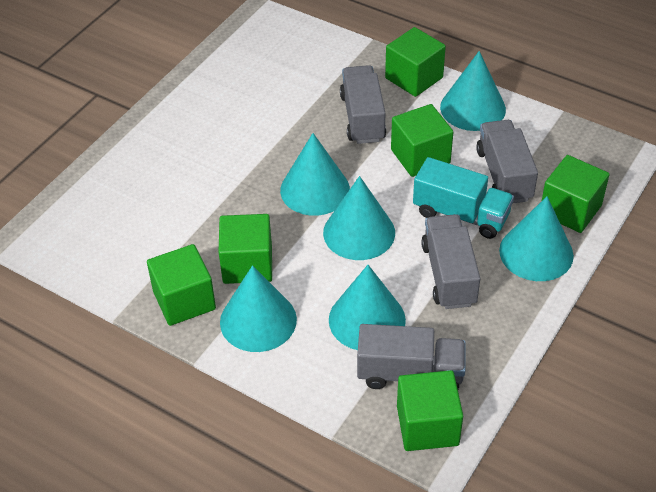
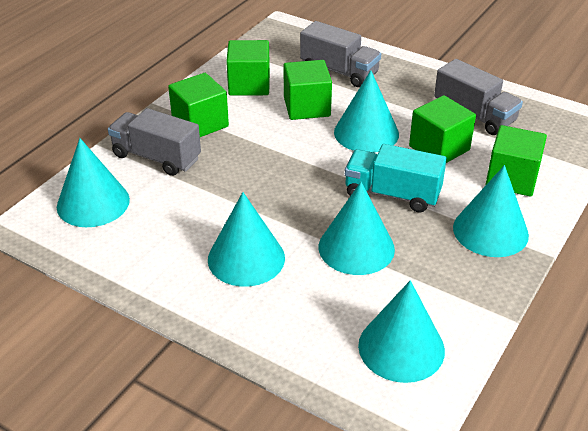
green cube: 6 -> 5
grey truck: 4 -> 3

